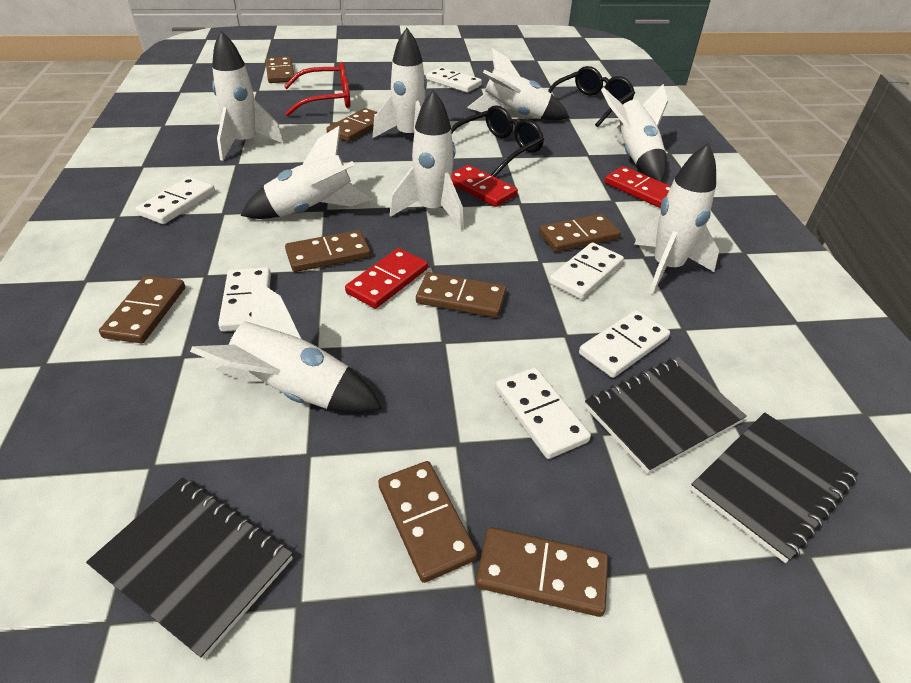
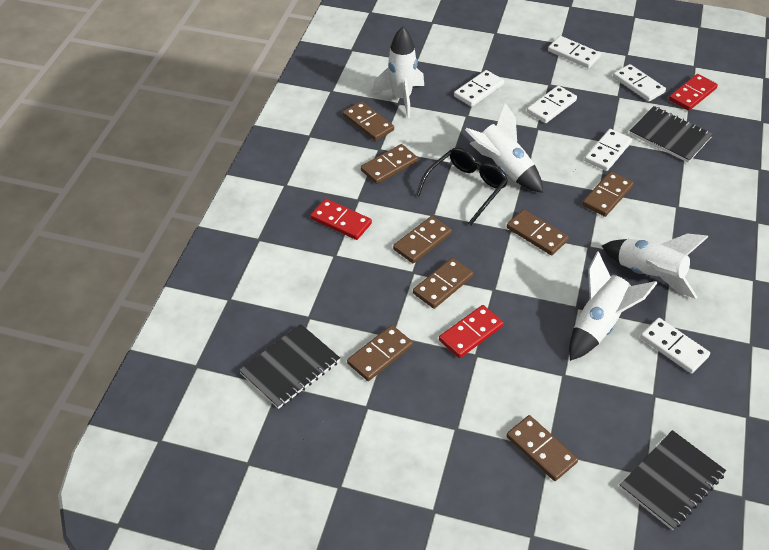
black glasses: 2 -> 1
red glasses: 1 -> 0
white rocket: 8 -> 4

